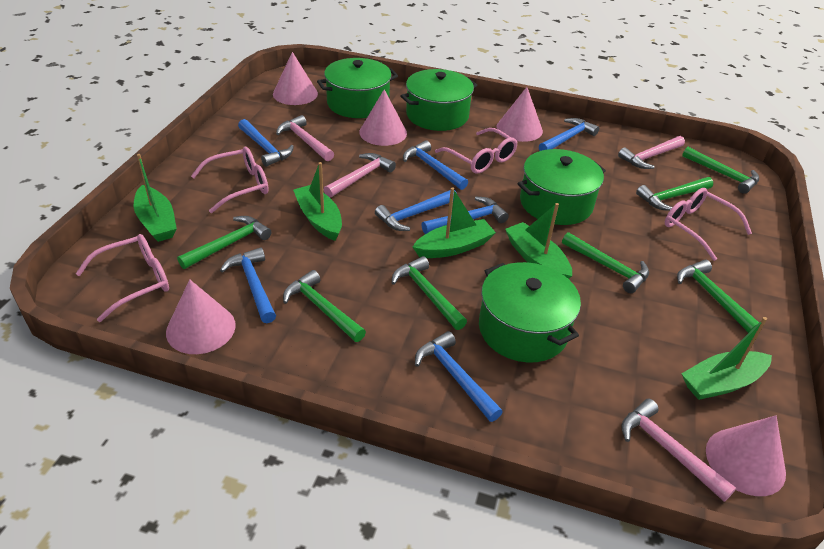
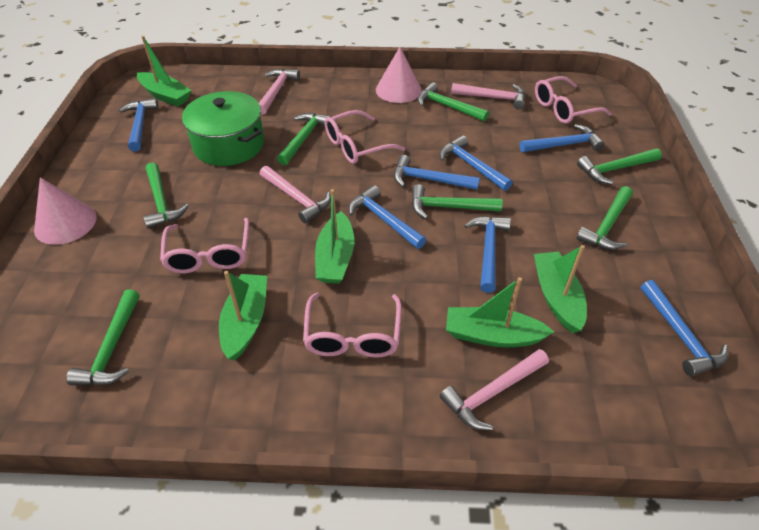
green pot: 4 -> 1
pink cone: 5 -> 2

